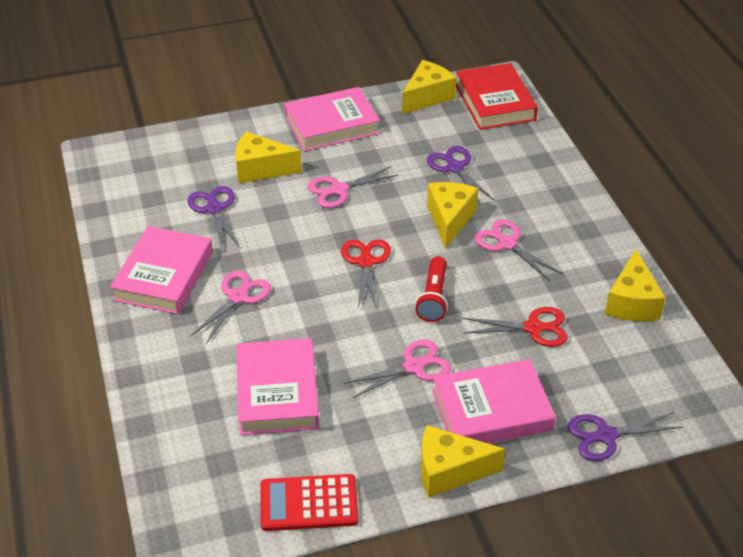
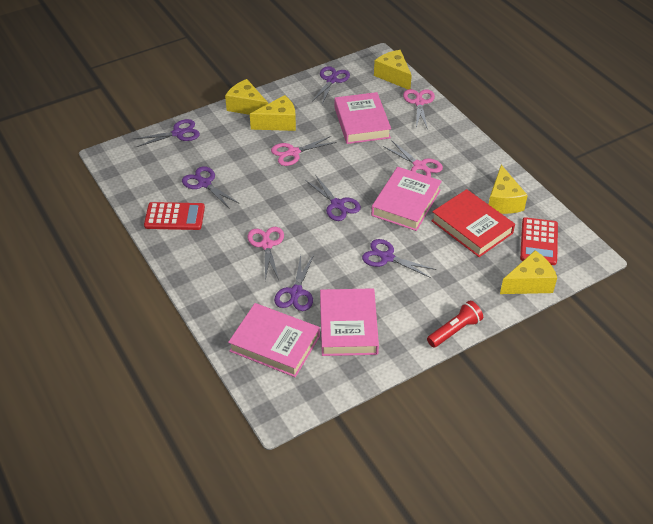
purple scissors: 3 -> 6
red calculator: 1 -> 2
red scissors: 2 -> 0

